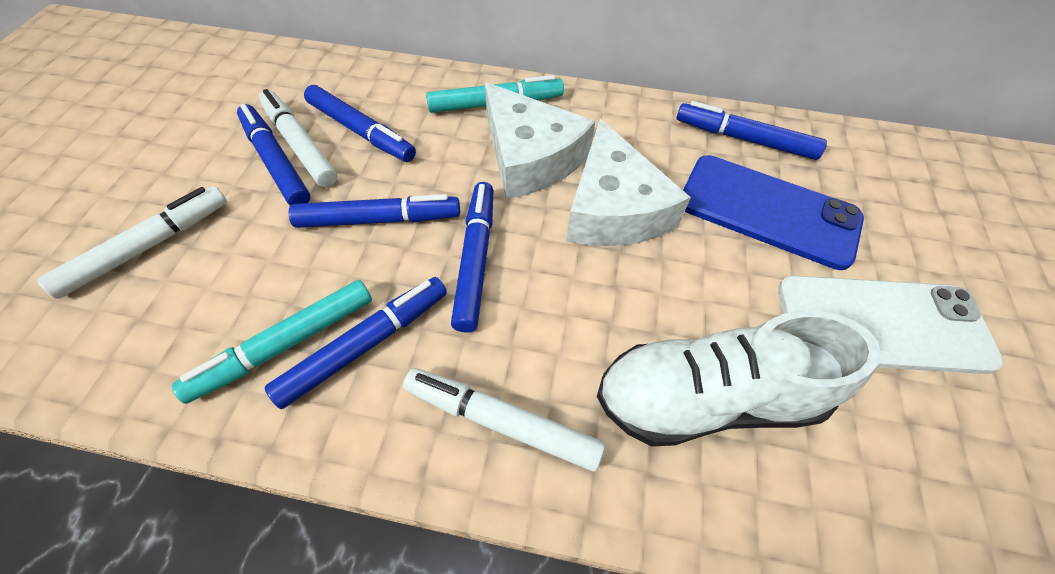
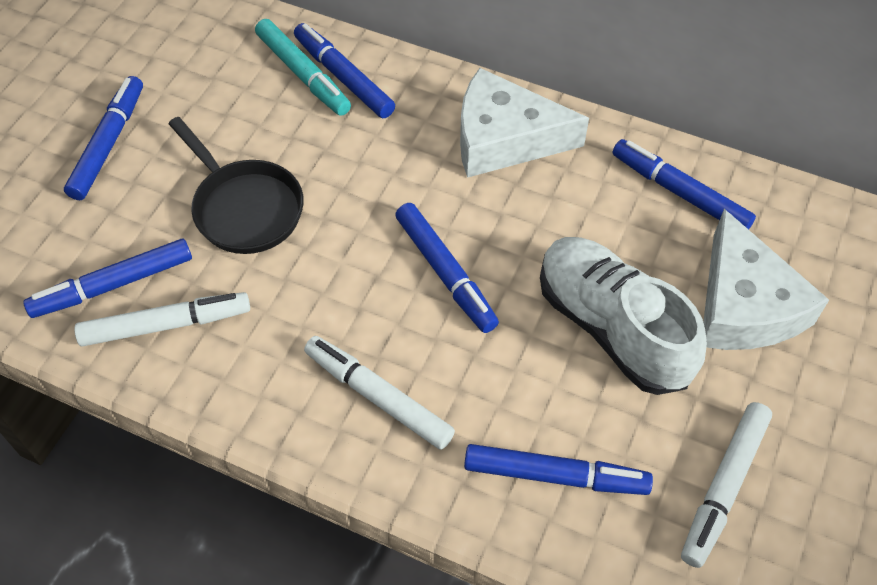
black pan: 0 -> 1
blue phone: 1 -> 0
turquoise marker: 2 -> 1
white phone: 1 -> 0

